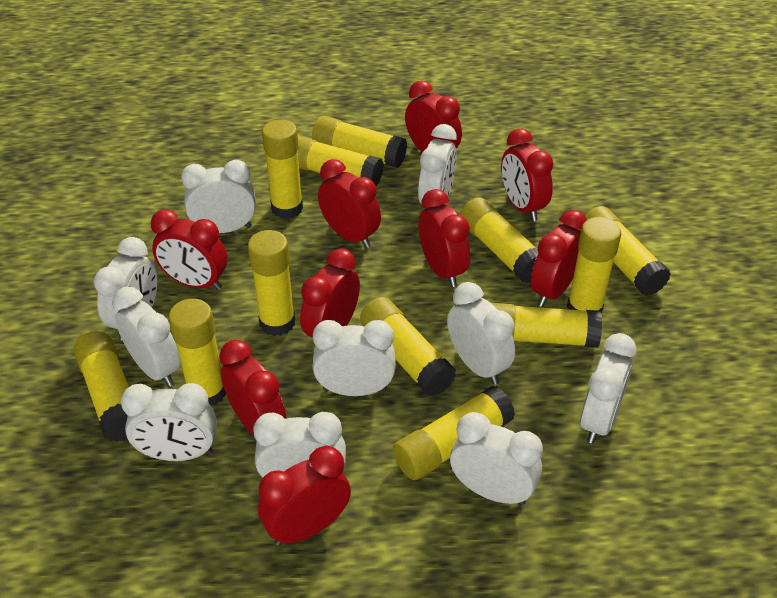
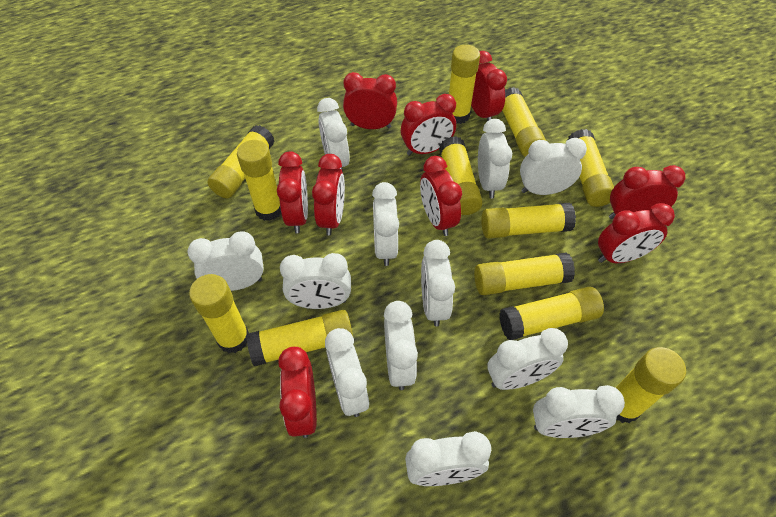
white clock: 10 -> 12

